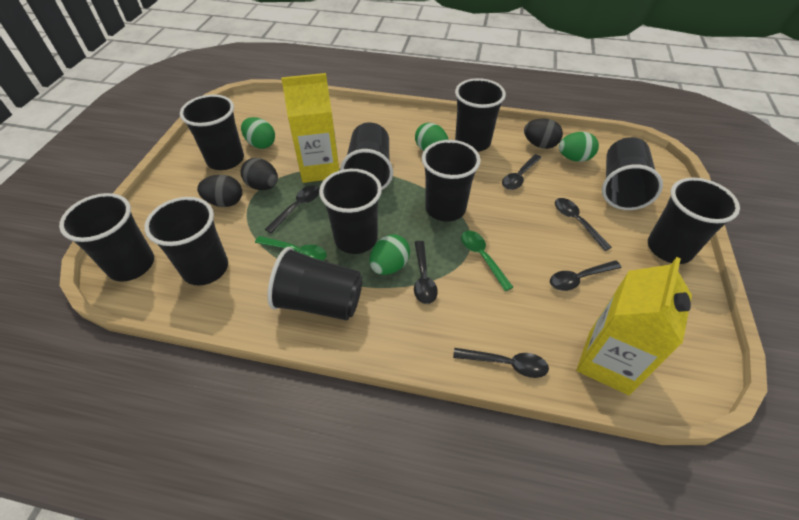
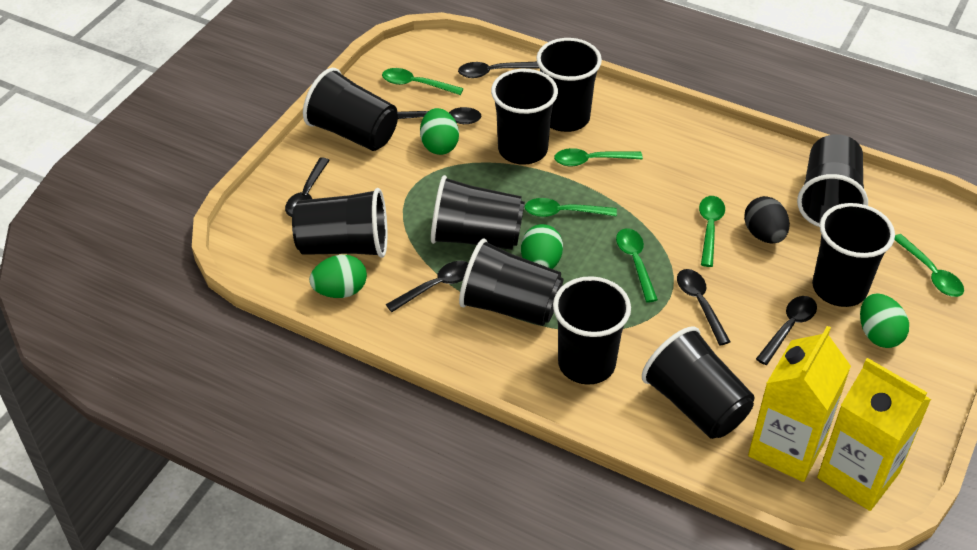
black egg: 3 -> 1
green spoon: 2 -> 6

